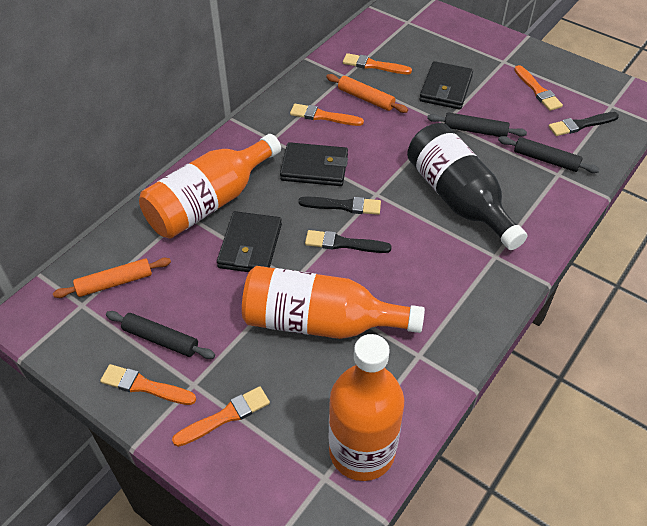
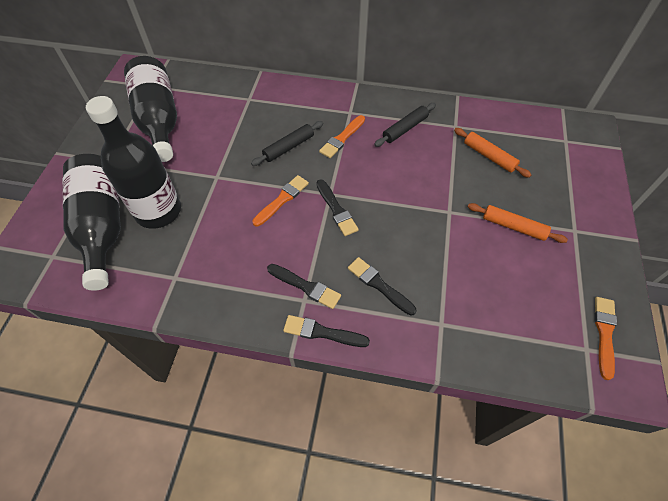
black bottle: 1 -> 3
black brush: 3 -> 4
black rolling pin: 3 -> 2
black wallet: 3 -> 0
orange bottle: 3 -> 0
orange brush: 5 -> 3

